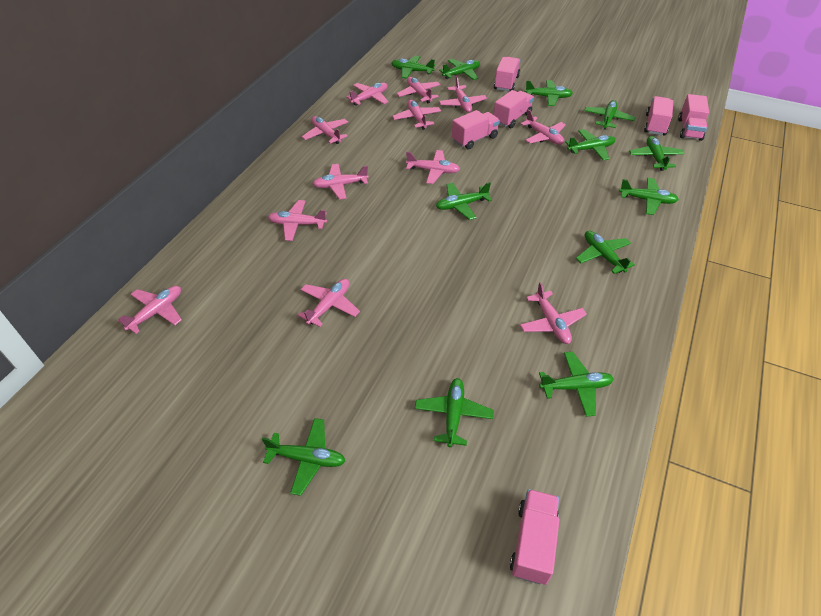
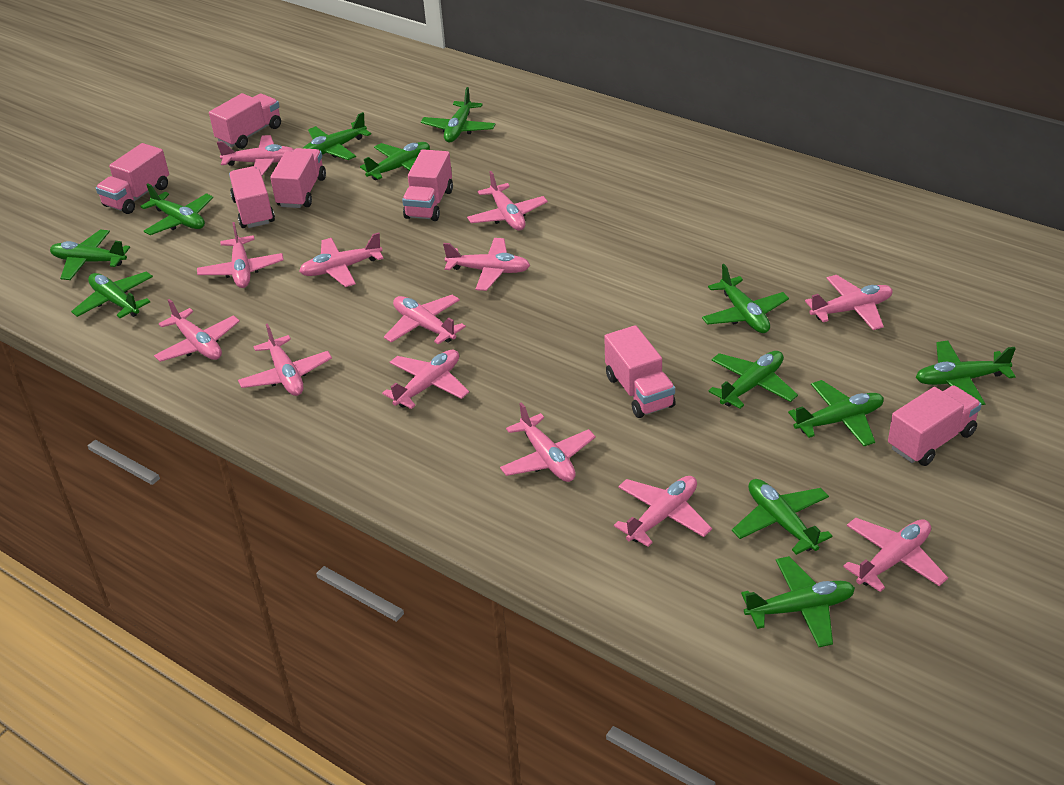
pink plane: 12 -> 13
pink truck: 6 -> 7

